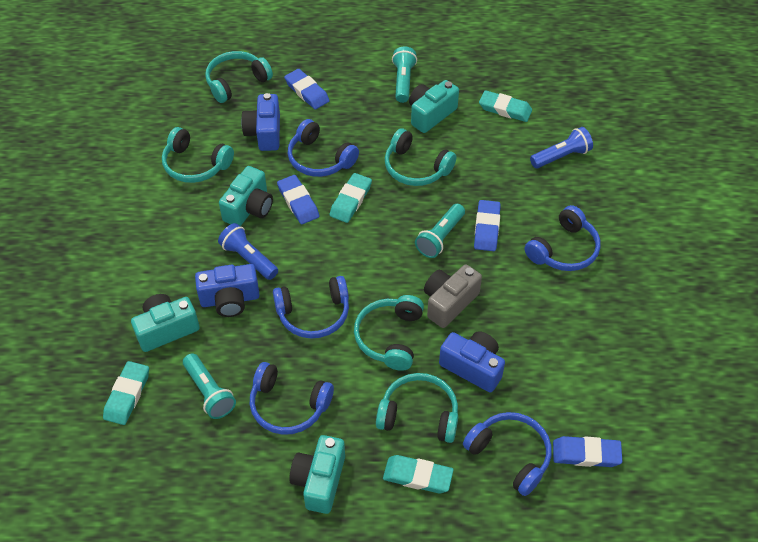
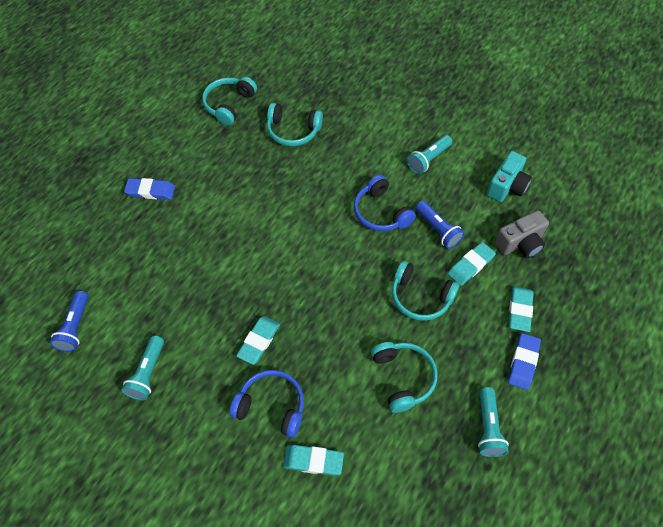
blue camera: 3 -> 0
blue eraser: 4 -> 2
blue headphones: 5 -> 2
turquoise camera: 4 -> 1
turquoise headphones: 5 -> 4

